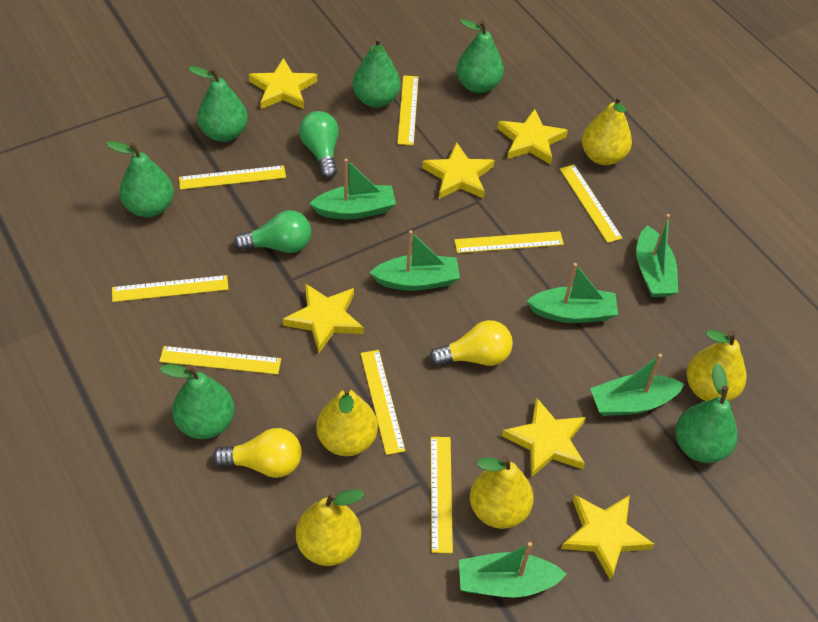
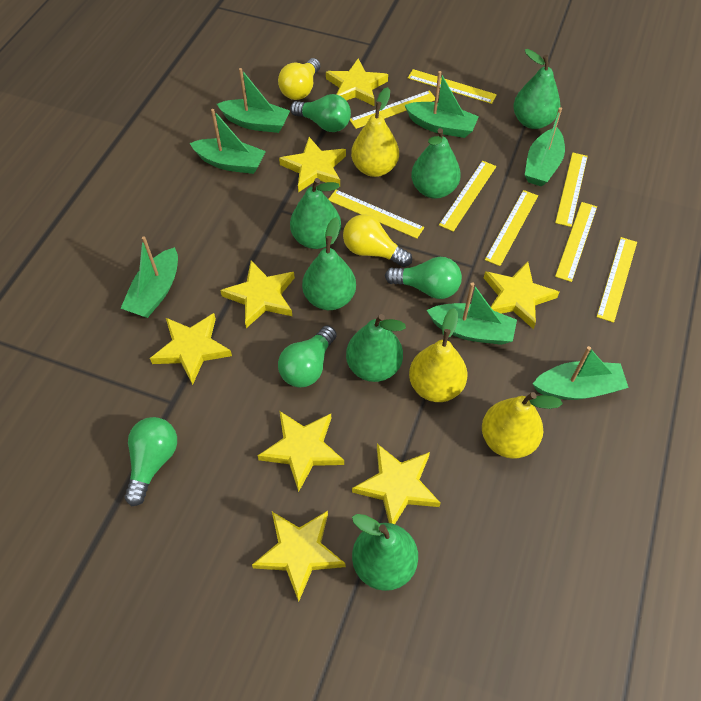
green boat: 6 -> 7
green light bulb: 2 -> 4
yellow pear: 5 -> 3
yellow star: 6 -> 8

